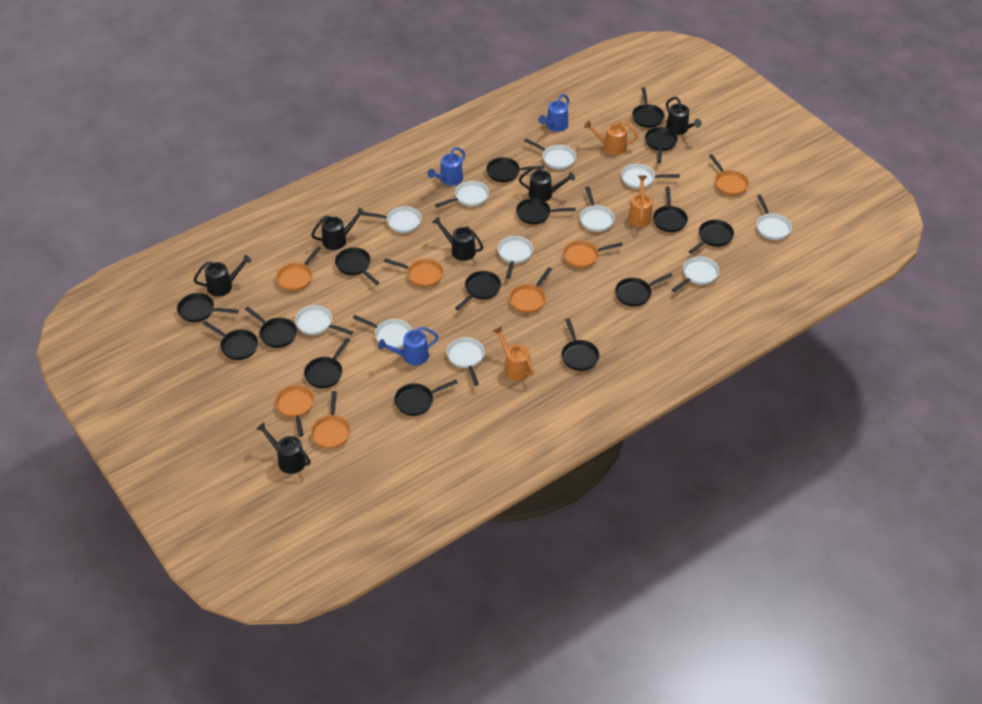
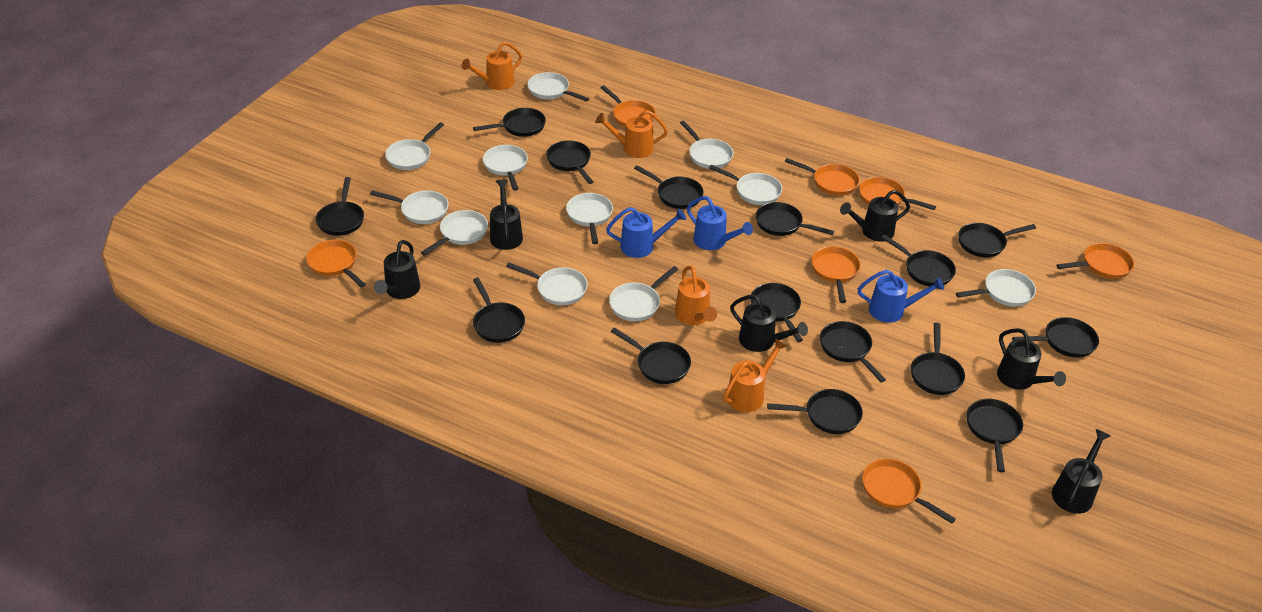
orange watering can: 3 -> 4

